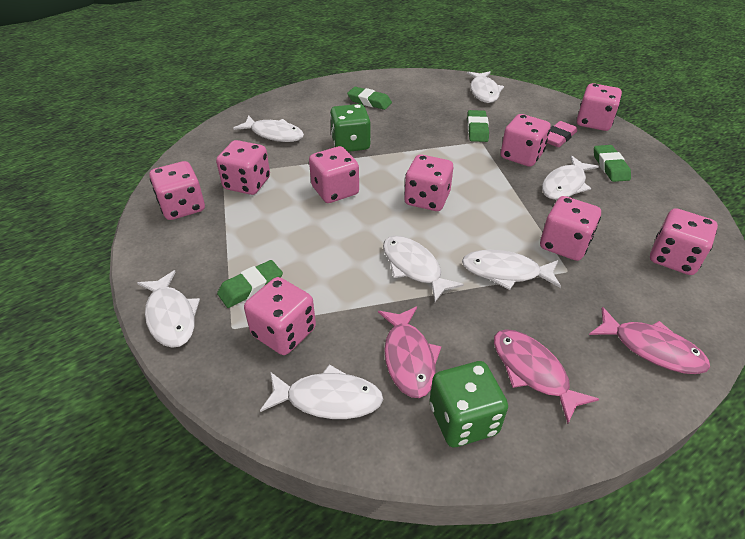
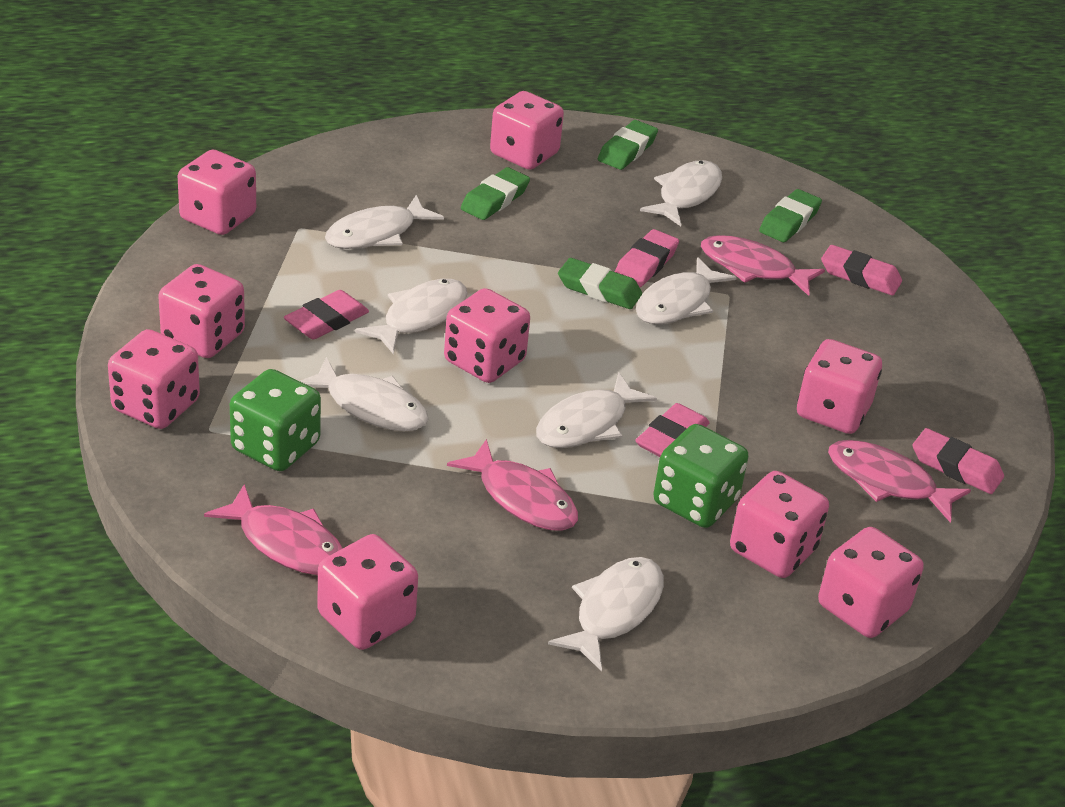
pink eraser: 1 -> 5
pink fish: 3 -> 4

